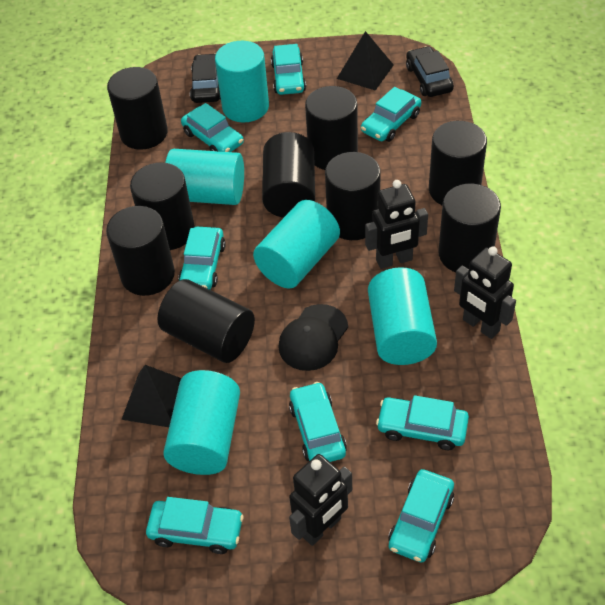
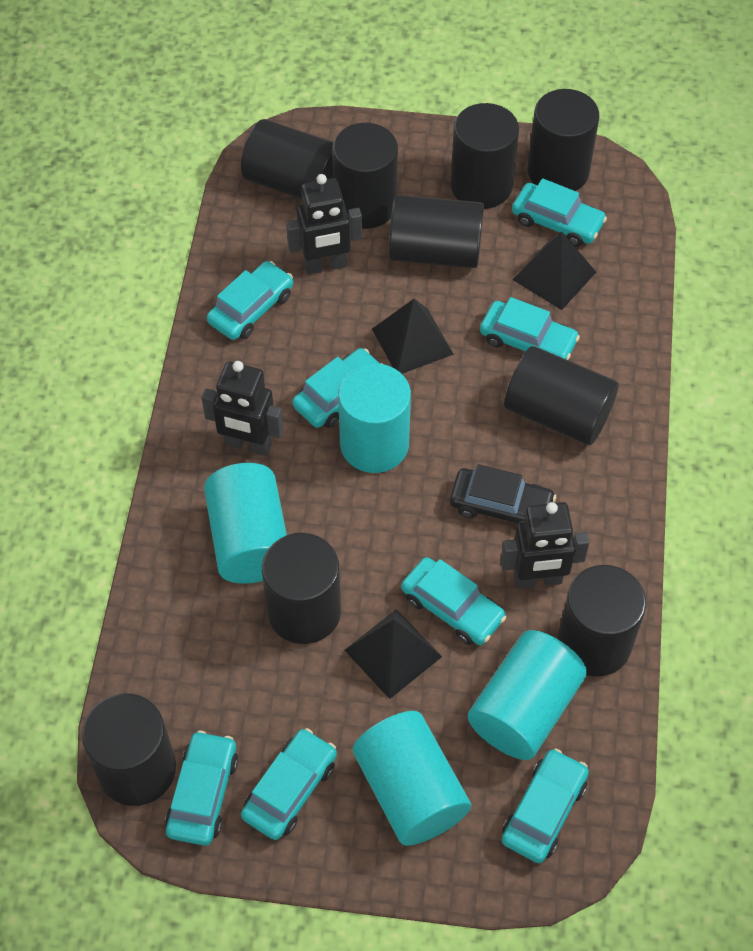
black cap: 1 -> 0
black car: 2 -> 1
black pyramid: 2 -> 3
turquoise cylinder: 5 -> 4

